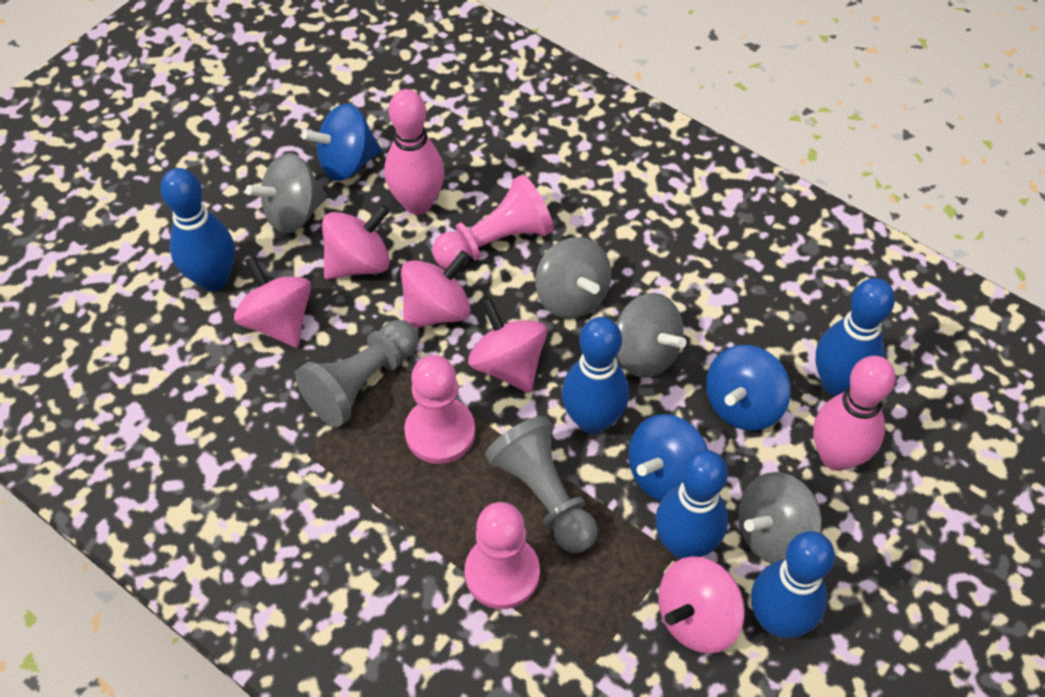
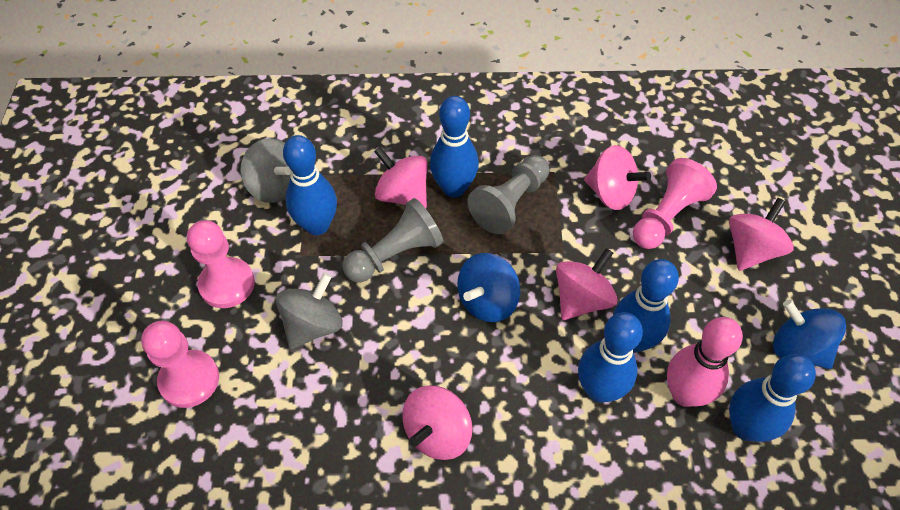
blue spinning top: 3 -> 2
grey spinning top: 4 -> 2
pink bowling pin: 2 -> 1

